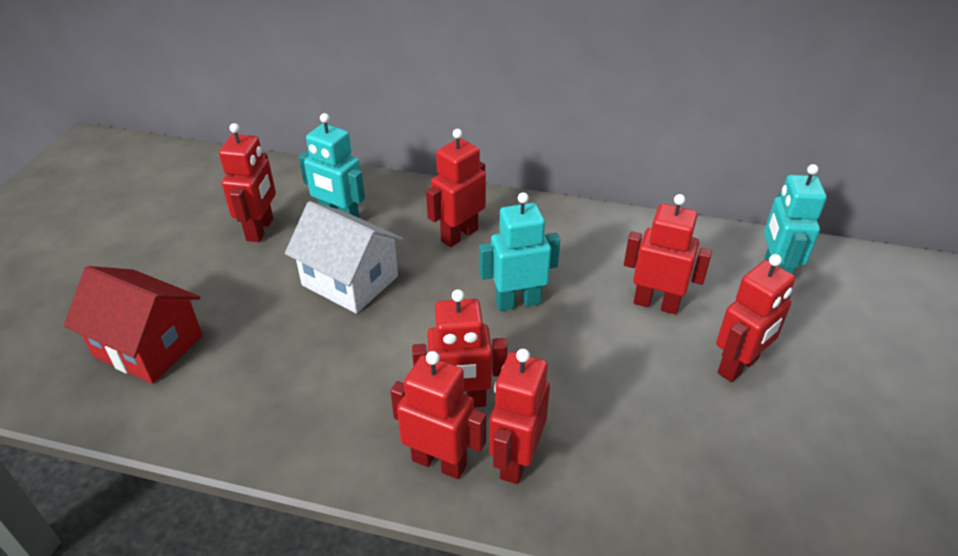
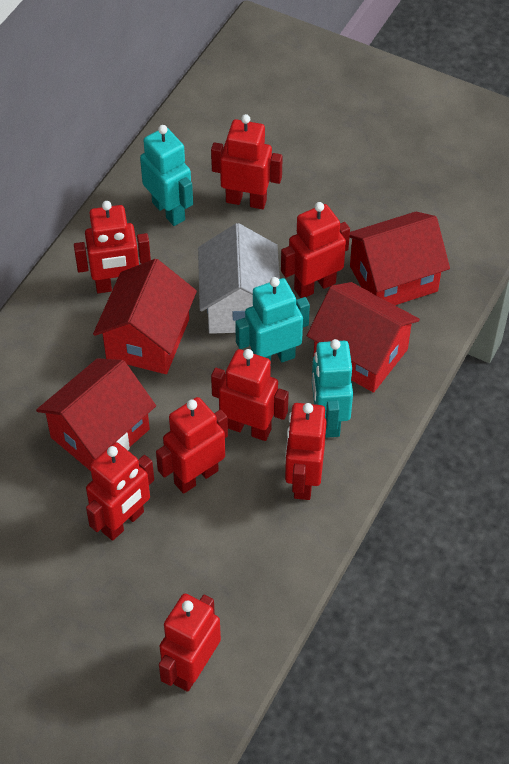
red house: 1 -> 4
red robot: 7 -> 8

